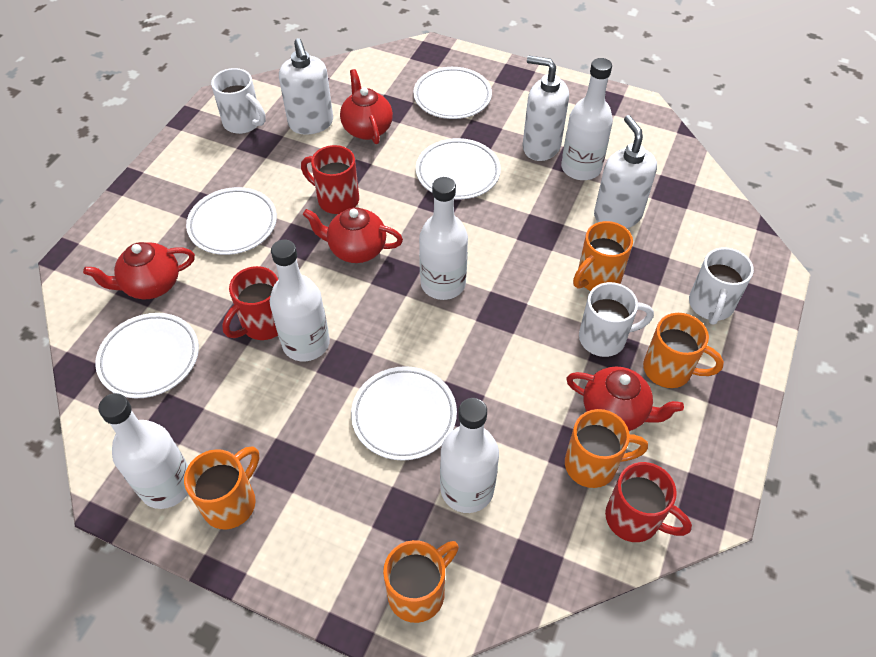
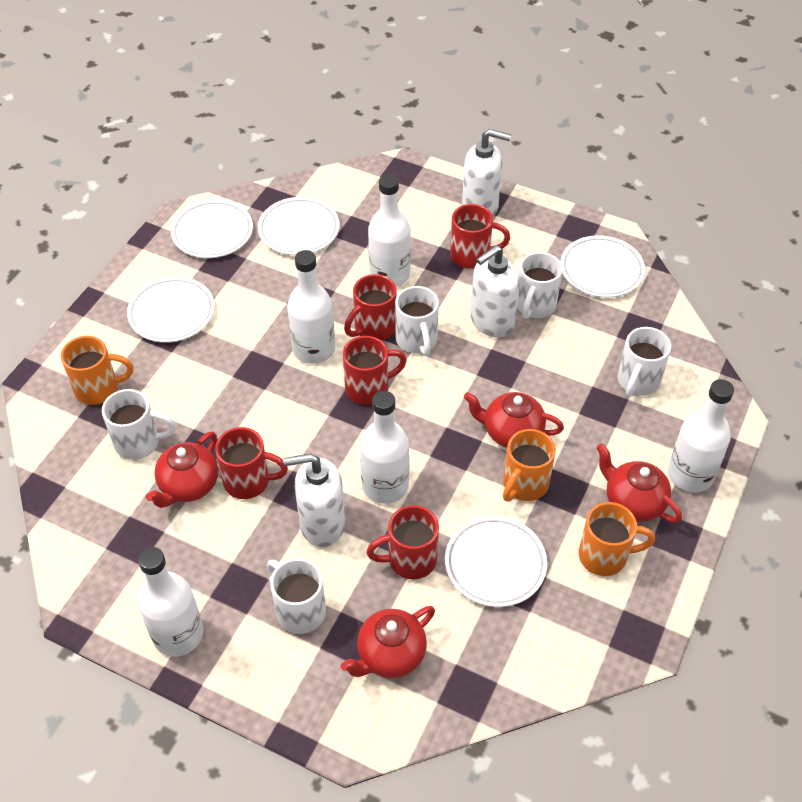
orange mug: 5 -> 3
red mug: 3 -> 5
white mug: 3 -> 5

